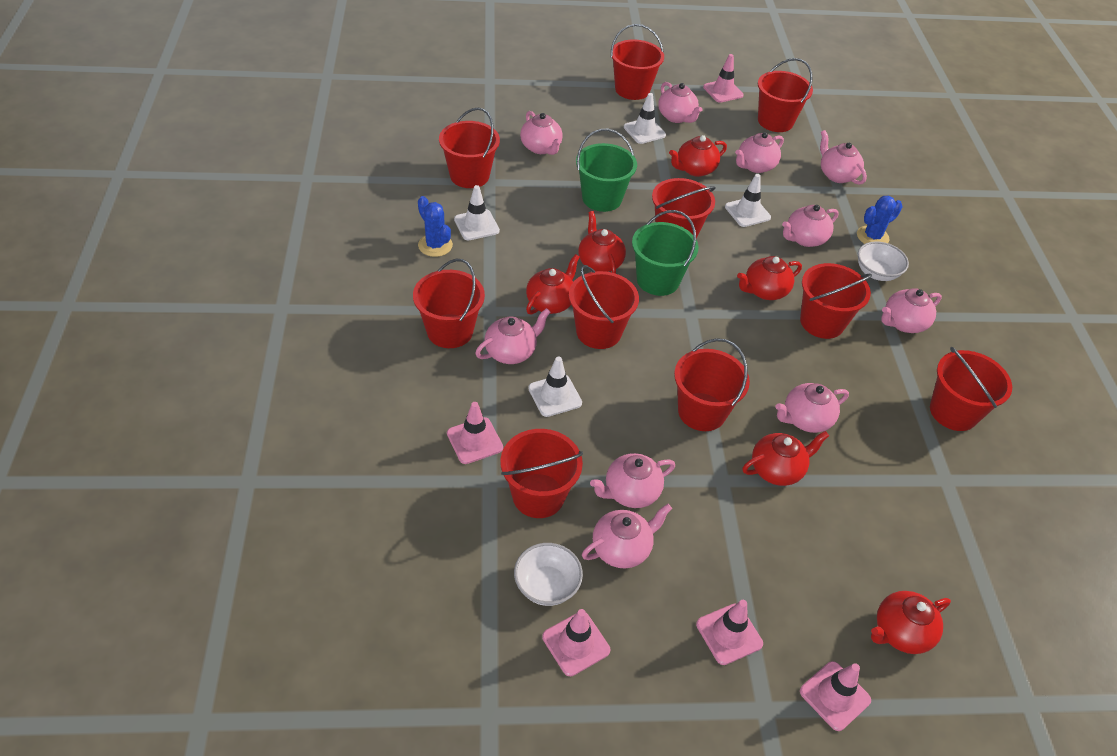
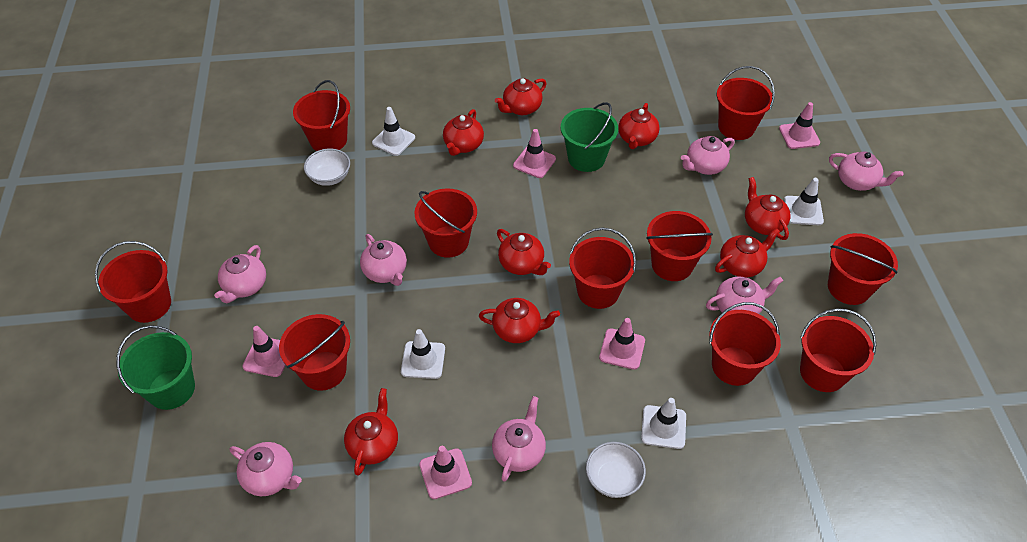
blue cactus: 2 -> 0
pink teapot: 10 -> 7
red teapot: 6 -> 8

